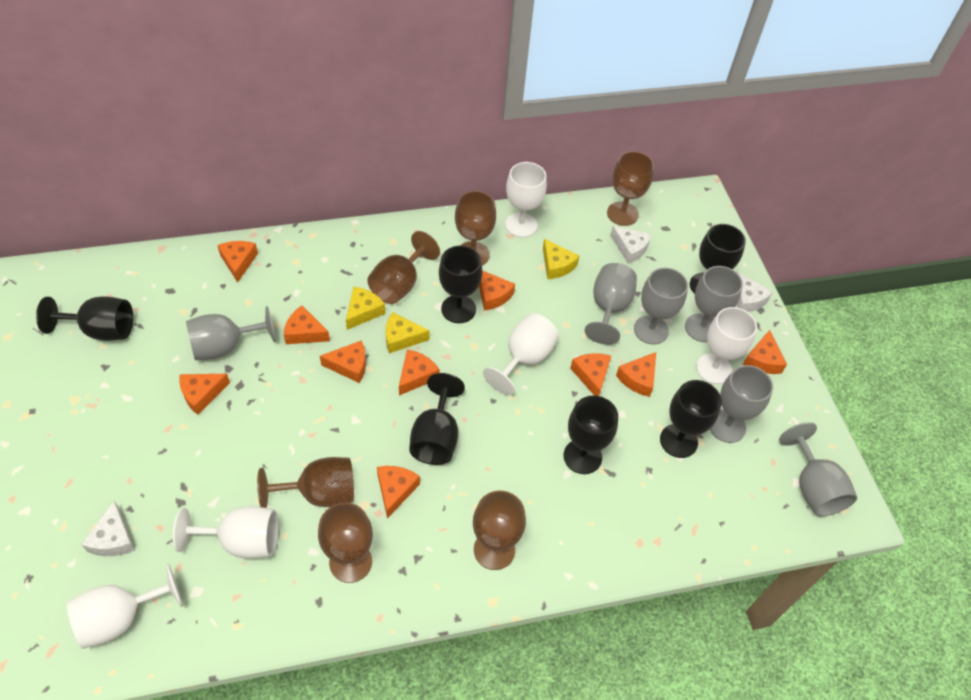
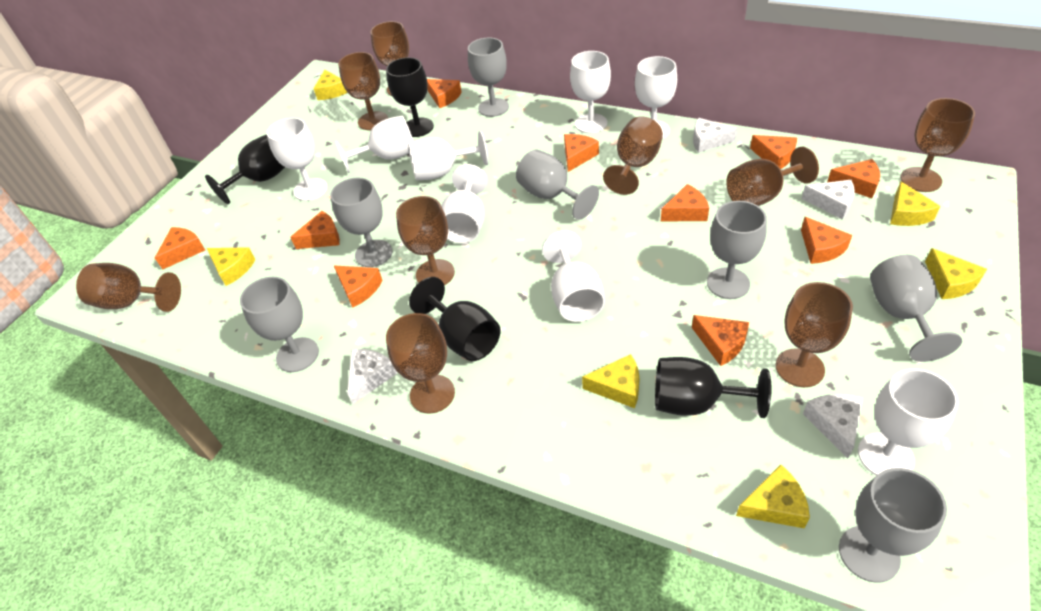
black goblet: 6 -> 4
brown goblet: 6 -> 9
grey goblet: 6 -> 7
white cheese: 3 -> 4
white goblet: 5 -> 8
yellow cheese: 3 -> 6

